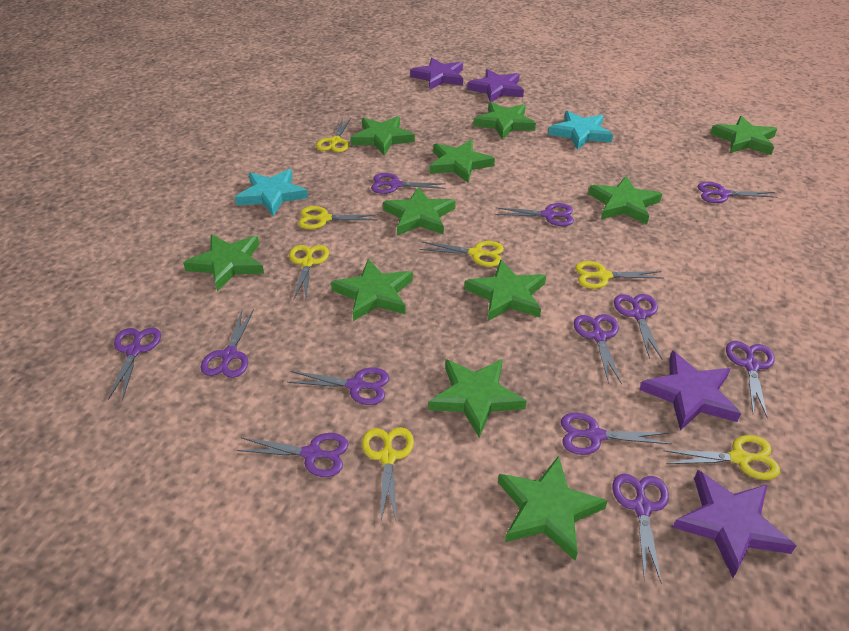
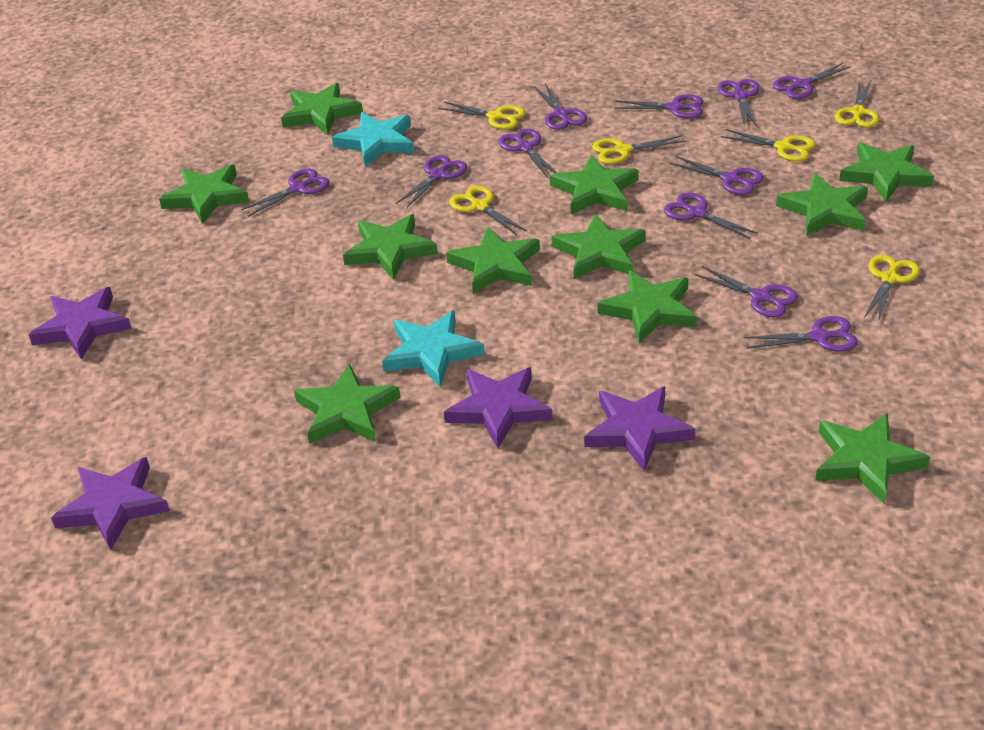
purple scissors: 12 -> 11
yellow scissors: 7 -> 6

